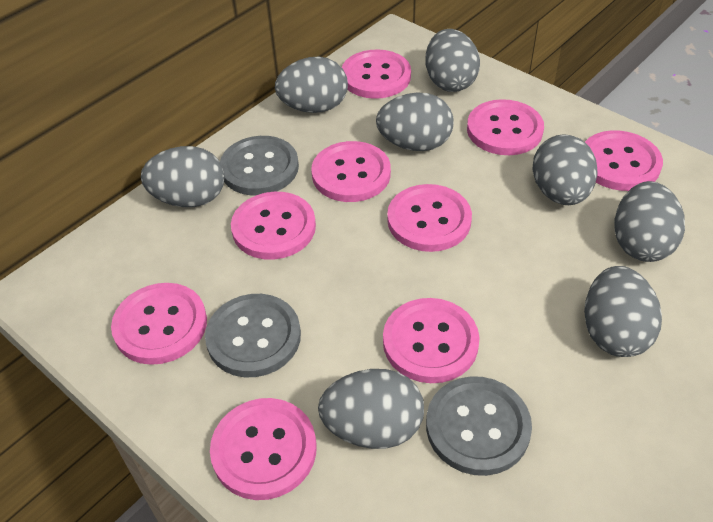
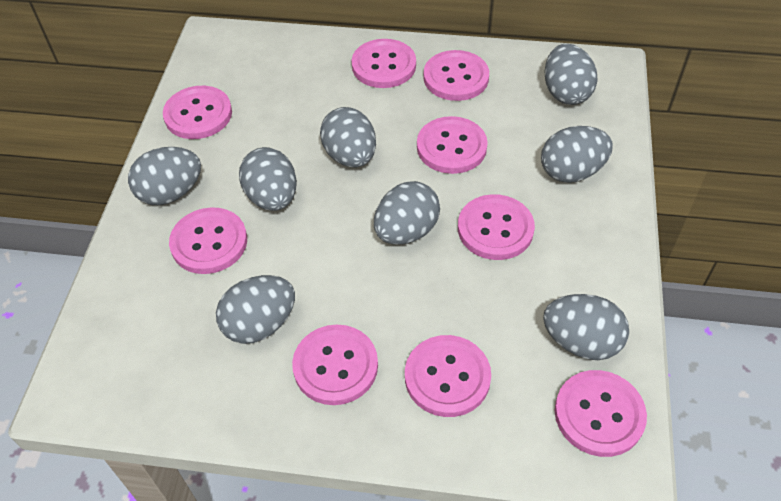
grey button: 3 -> 0

